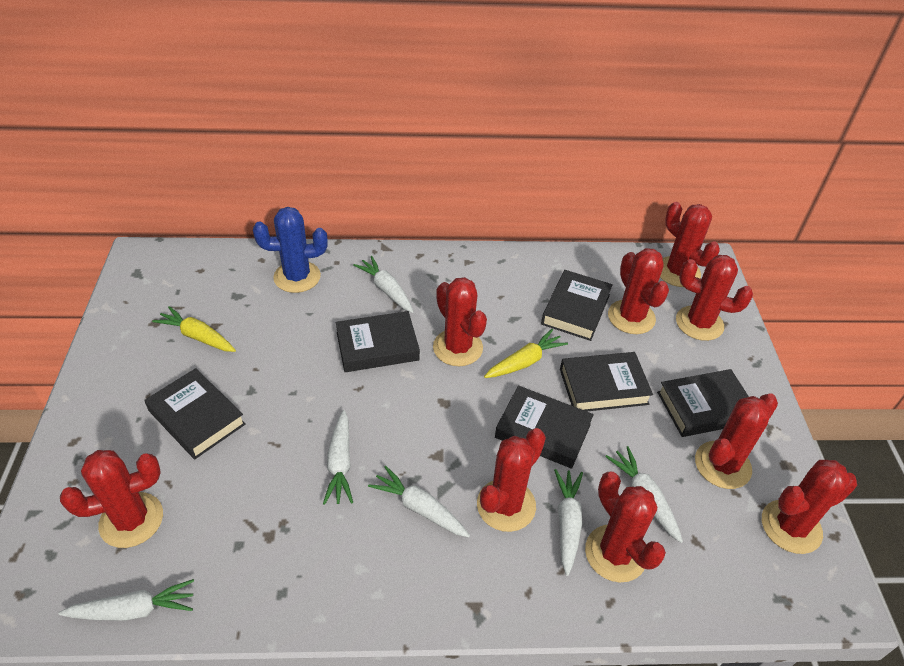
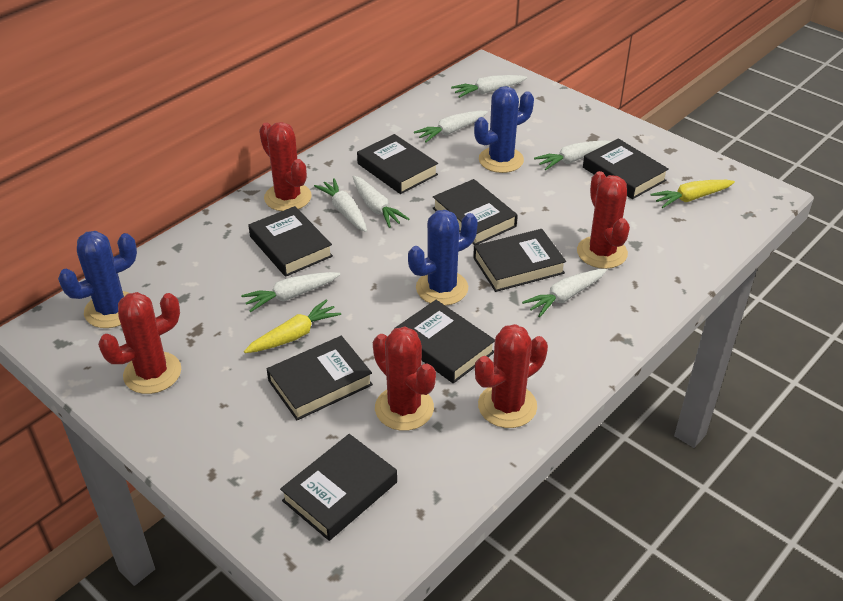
black book: 6 -> 8
blue cactus: 1 -> 3
red cactus: 9 -> 5
white carrot: 6 -> 7

